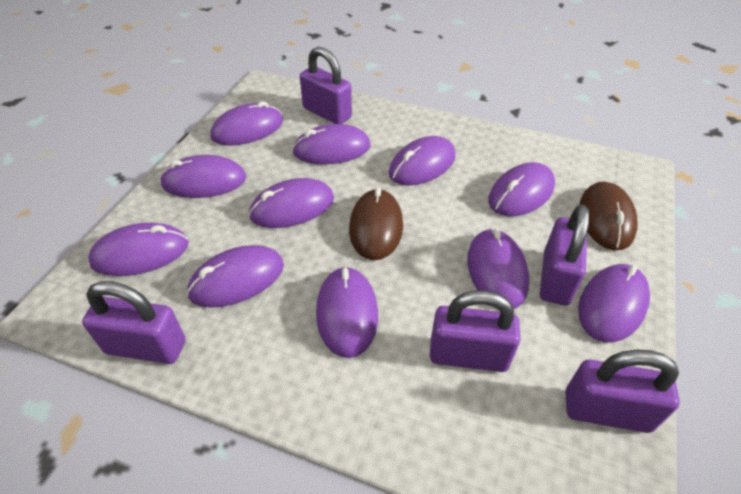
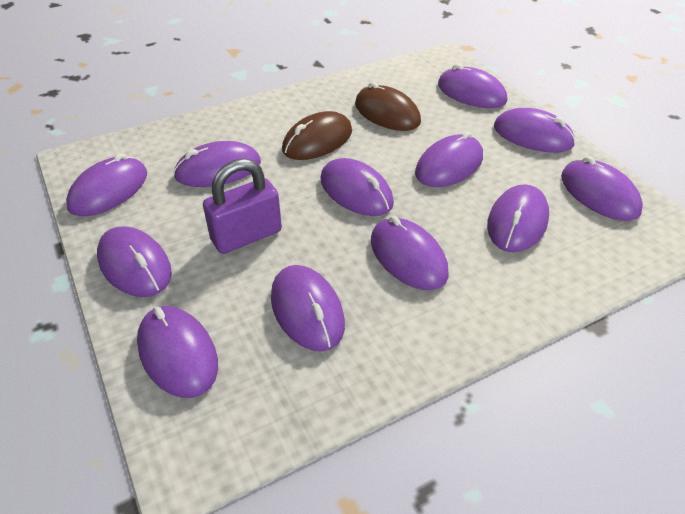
purple mouse: 11 -> 12
purple padlock: 5 -> 1

